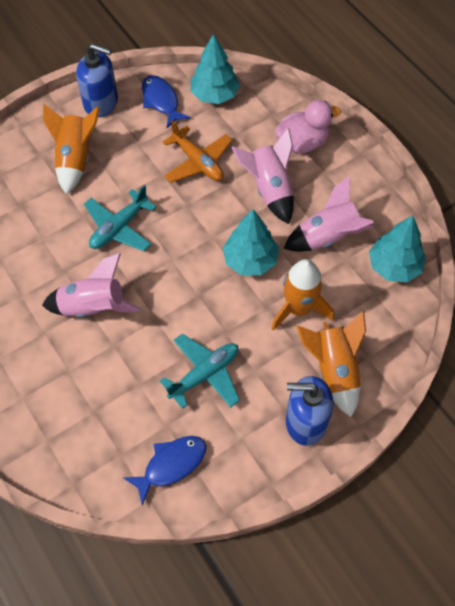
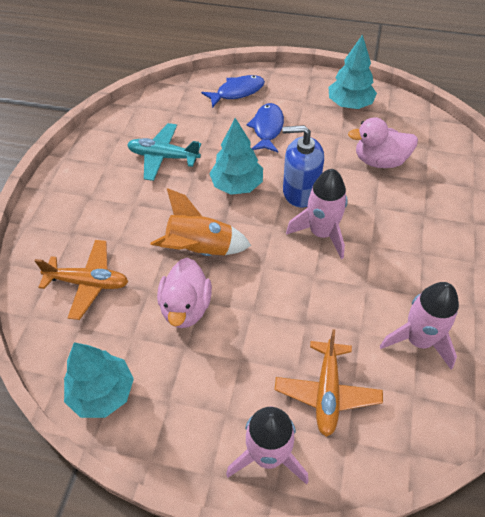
blue soap dispenser: 2 -> 1
orange plane: 1 -> 2
orange rocket: 3 -> 1
pink duck: 1 -> 2
turquoise plane: 2 -> 1

